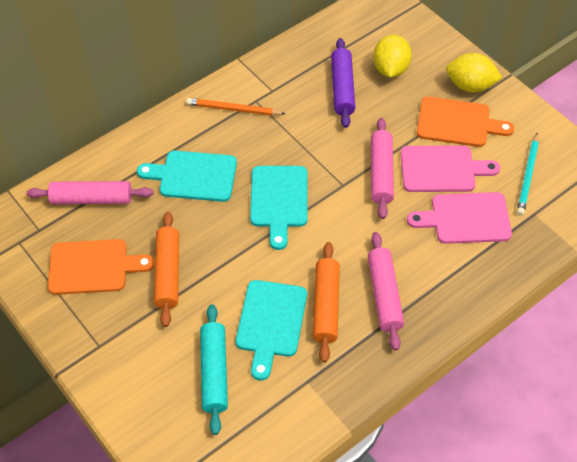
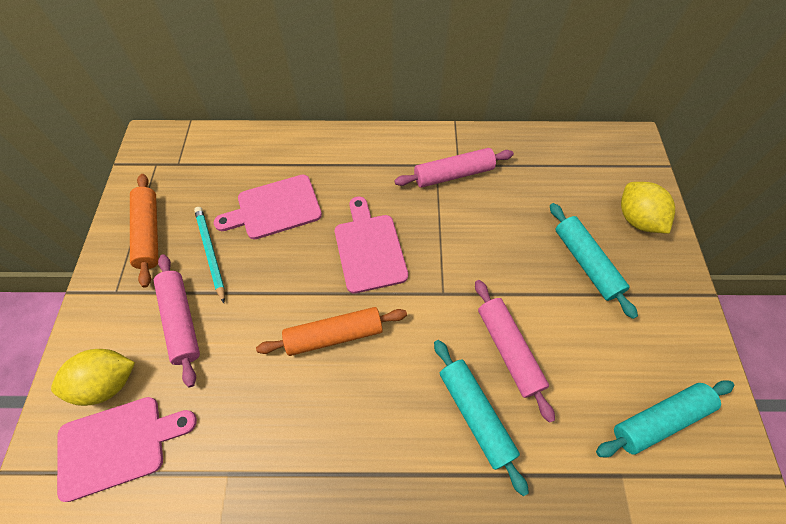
orange cutting board: 2 -> 0
orange pencil: 1 -> 0
pink cutting board: 2 -> 3
purple rolling pin: 1 -> 0
turquoise cutting board: 3 -> 0
turquoise rolling pin: 1 -> 3

